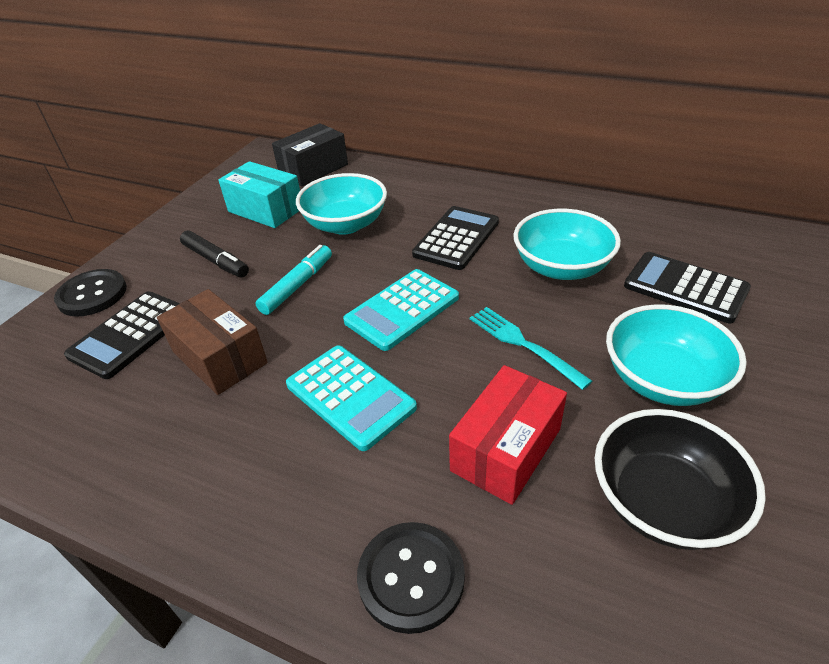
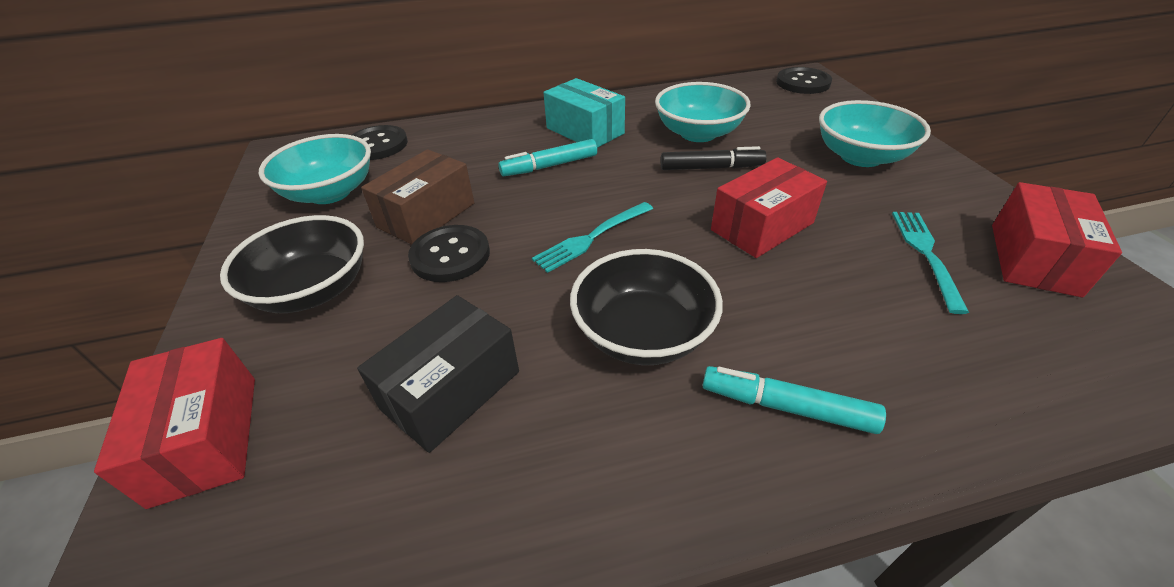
black bowl: 1 -> 2
black button: 2 -> 3
black calculator: 3 -> 0
red box: 1 -> 3
turquoise calculator: 2 -> 0
turquoise fork: 1 -> 2
turquoise marker: 1 -> 2

